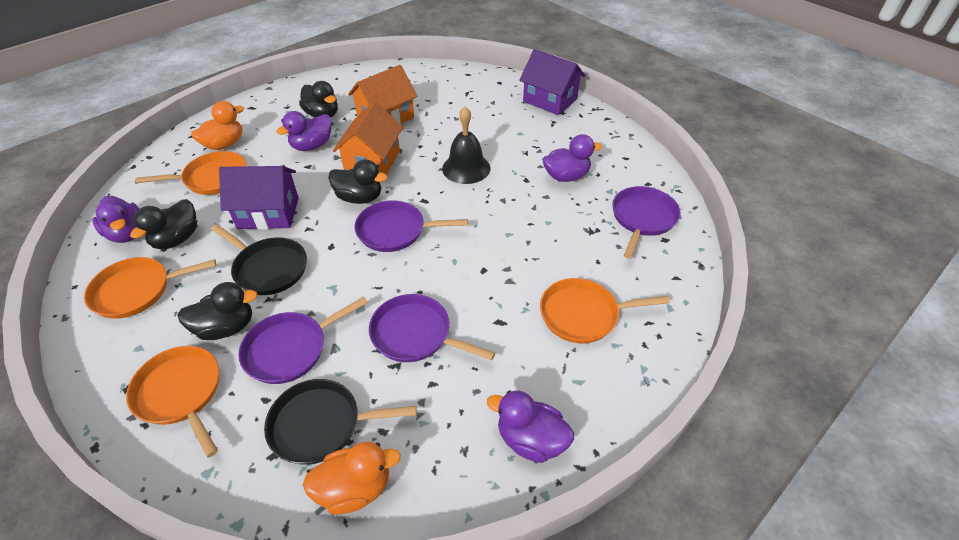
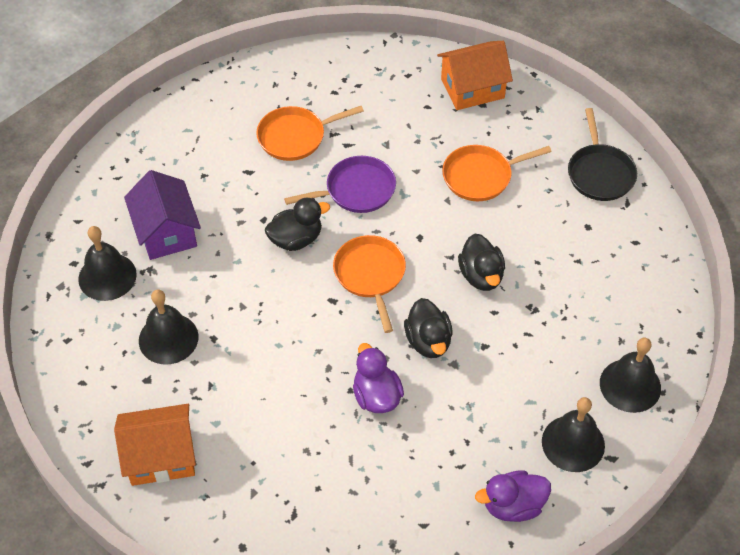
black bell: 1 -> 4
black duck: 4 -> 3
black pan: 2 -> 1
orange duck: 2 -> 0
orange pan: 4 -> 3
purple duck: 4 -> 2
purple house: 2 -> 1
purple pan: 4 -> 1

